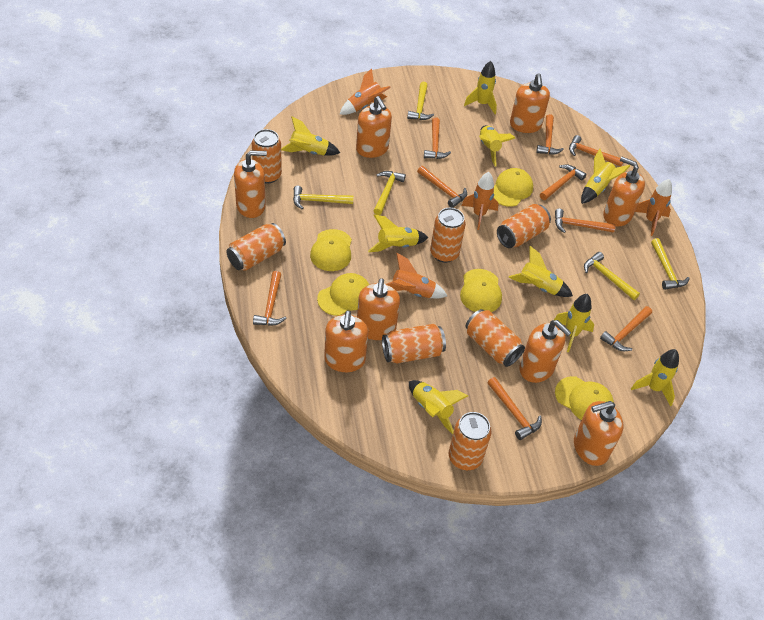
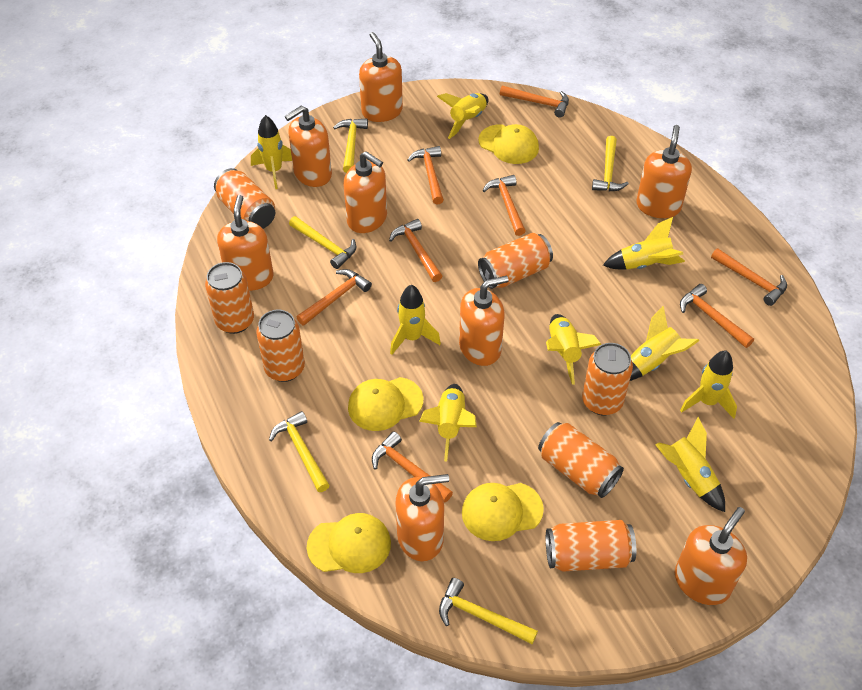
orange hammer: 9 -> 8
orange rocket: 4 -> 0
yellow cap: 5 -> 4

